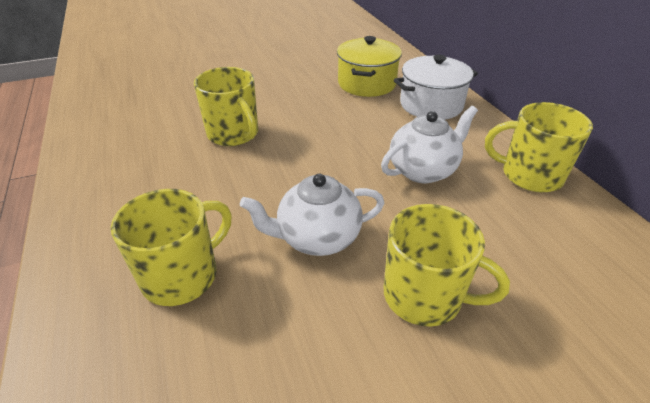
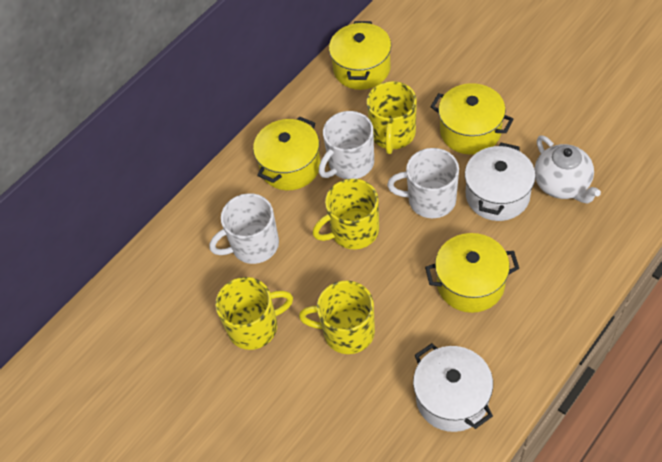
white mug: 0 -> 3
white pot: 1 -> 2
white teapot: 2 -> 1
yellow pot: 1 -> 4

